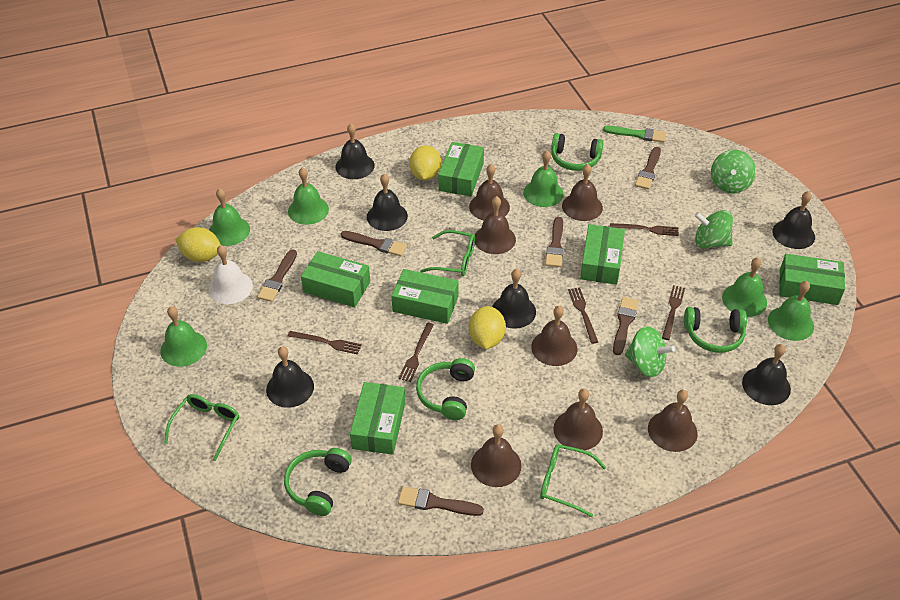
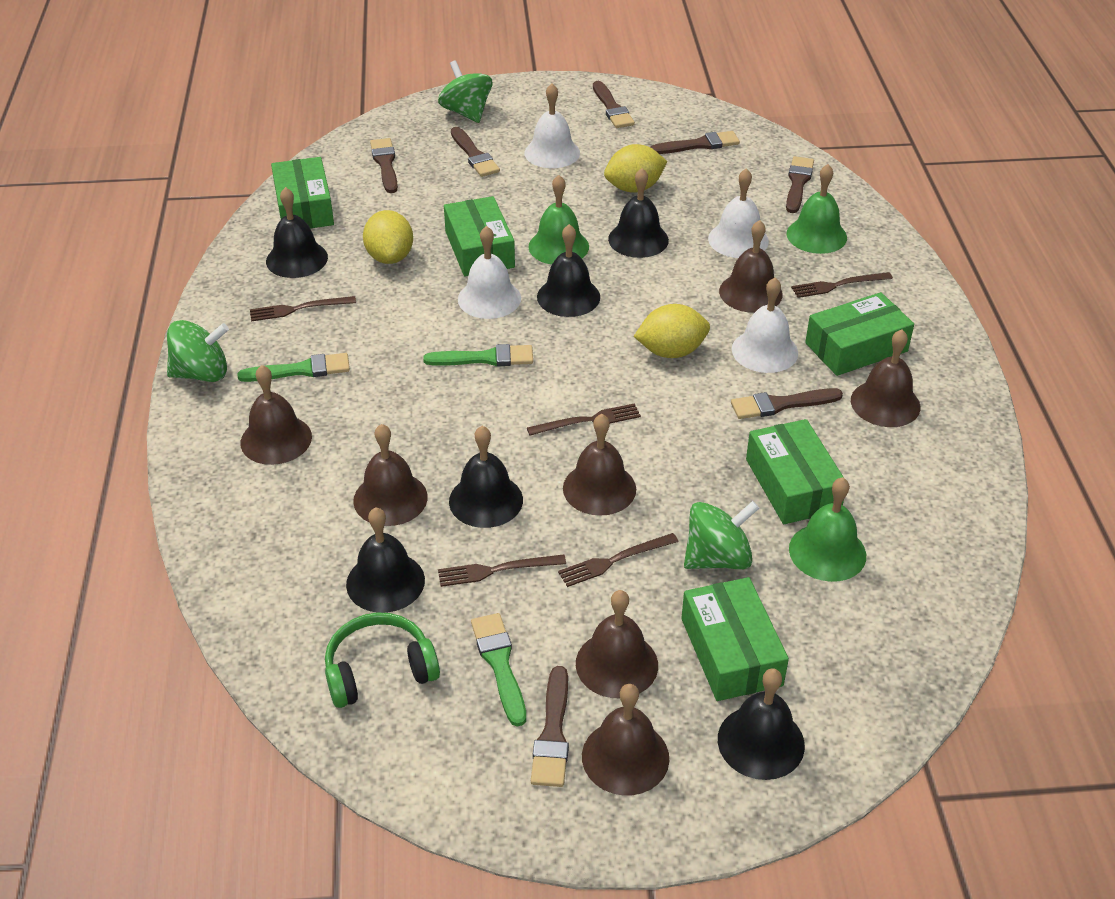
brown brush: 6 -> 7
green bell: 6 -> 3
green box: 6 -> 5
green brush: 1 -> 3
green glasses: 3 -> 0
green headphones: 4 -> 1
white bell: 1 -> 4

